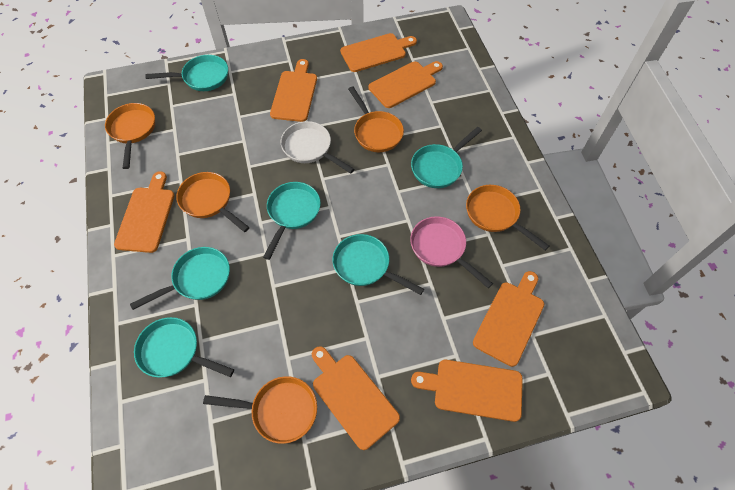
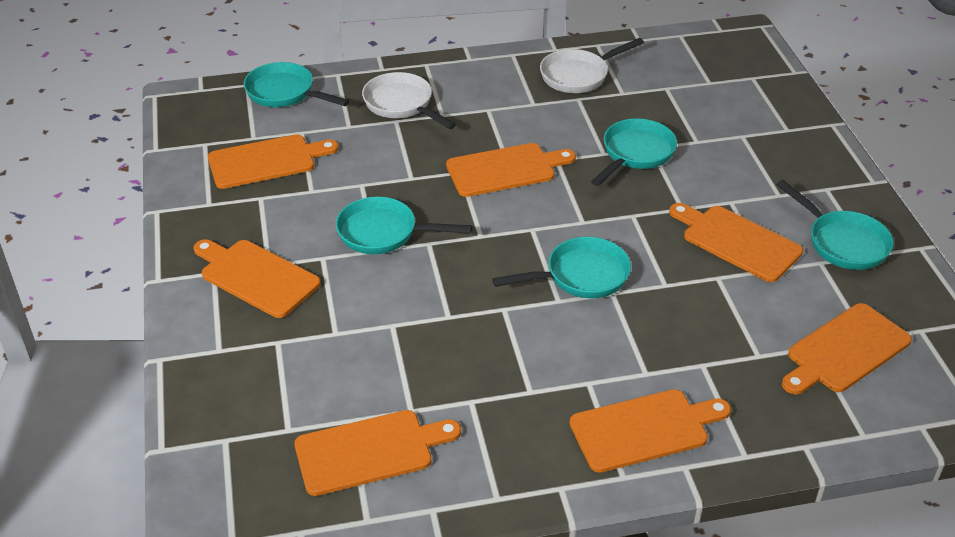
orange pan: 5 -> 0
pink pan: 1 -> 0
turquoise pan: 6 -> 5
white pan: 1 -> 2

